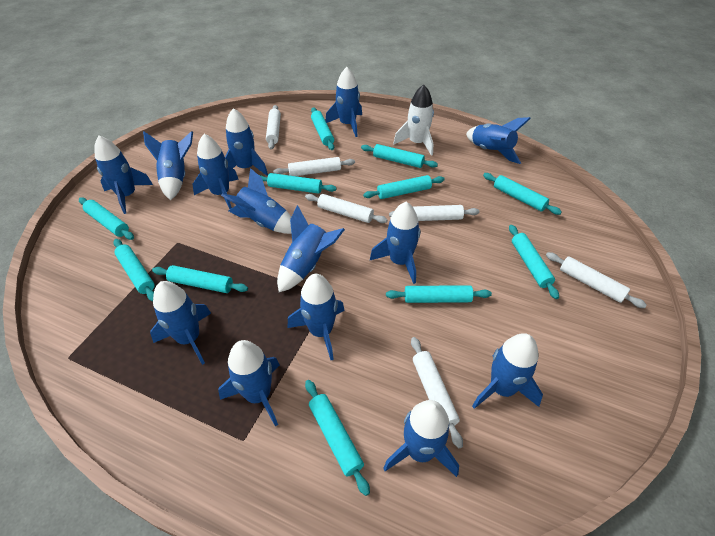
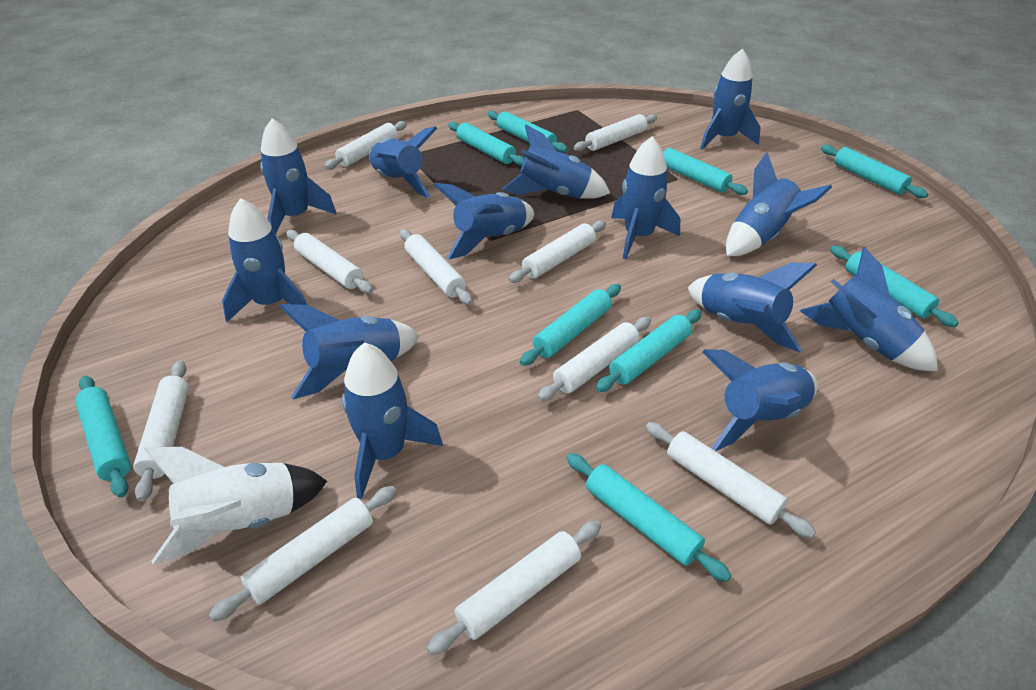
blue rocket: 14 -> 13
turquoise rolling pin: 11 -> 9
white rolling pin: 6 -> 10

